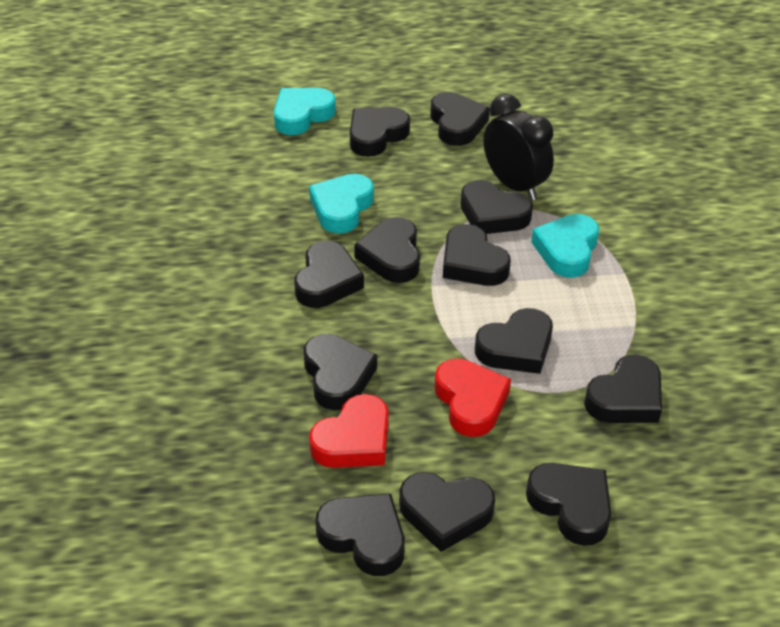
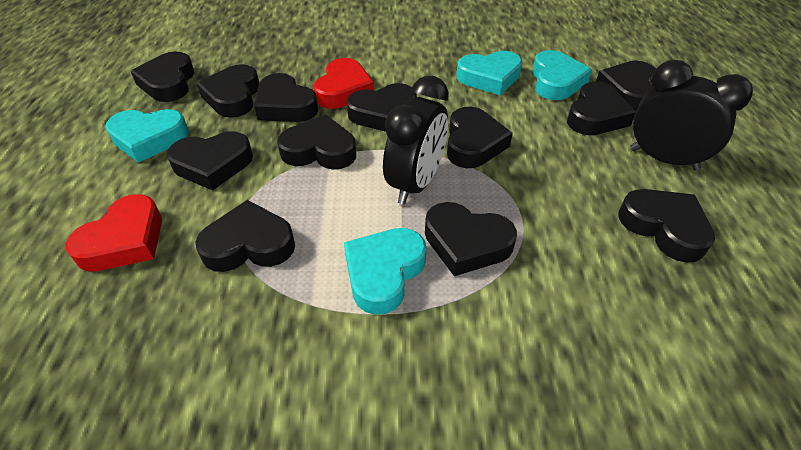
black clock: 1 -> 2
turquoise heart: 3 -> 4

